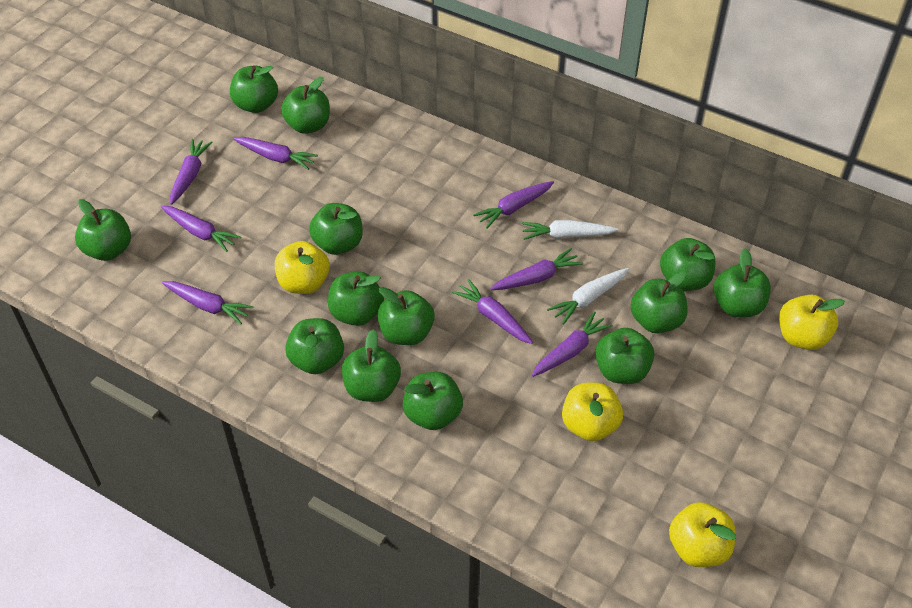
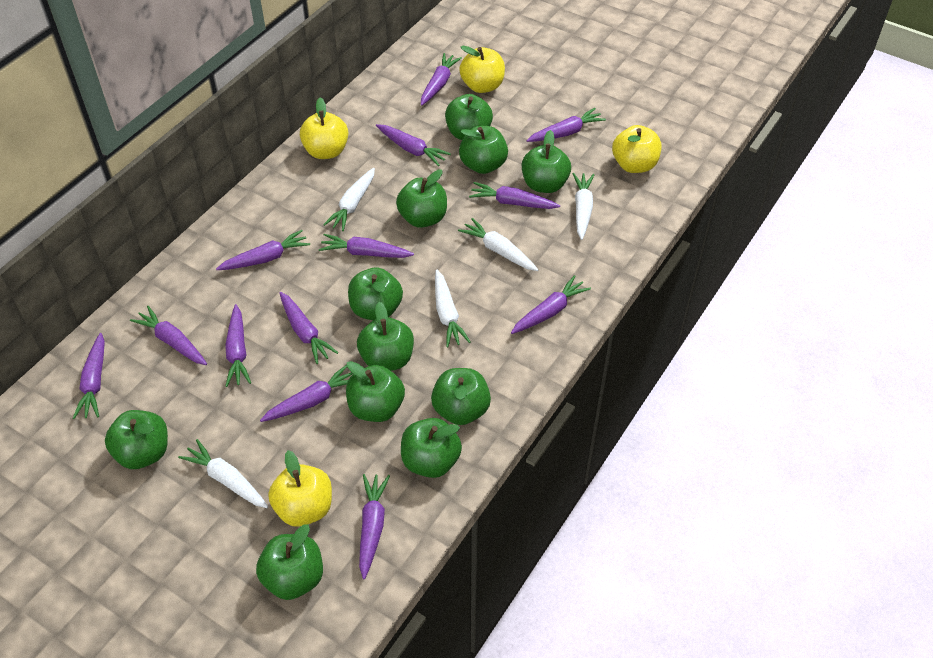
green apple: 13 -> 11
purple carrot: 8 -> 13
white carrot: 2 -> 5

